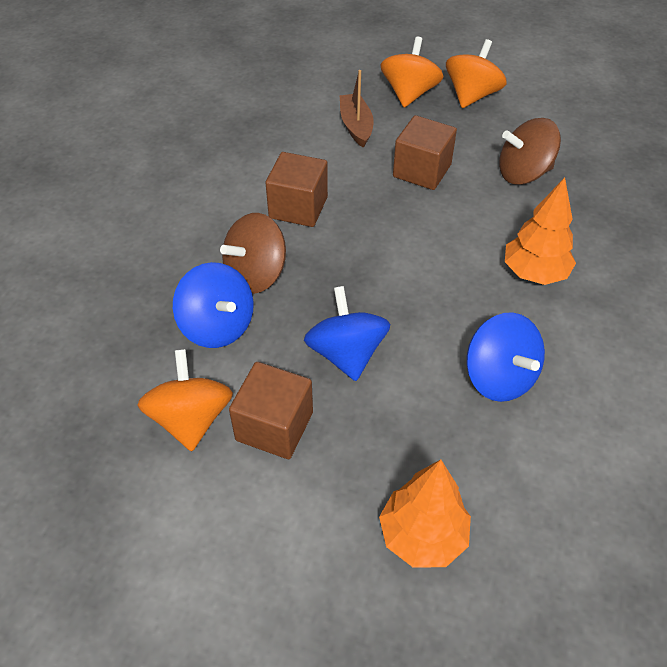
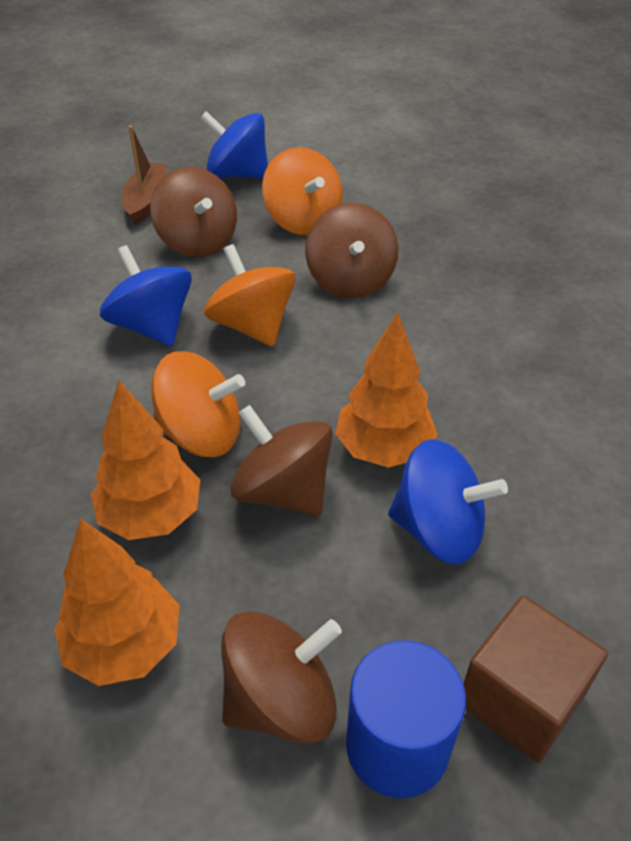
blue cylinder: 0 -> 1
brown cube: 3 -> 1
brown spinning top: 2 -> 4
orange tree: 2 -> 3

